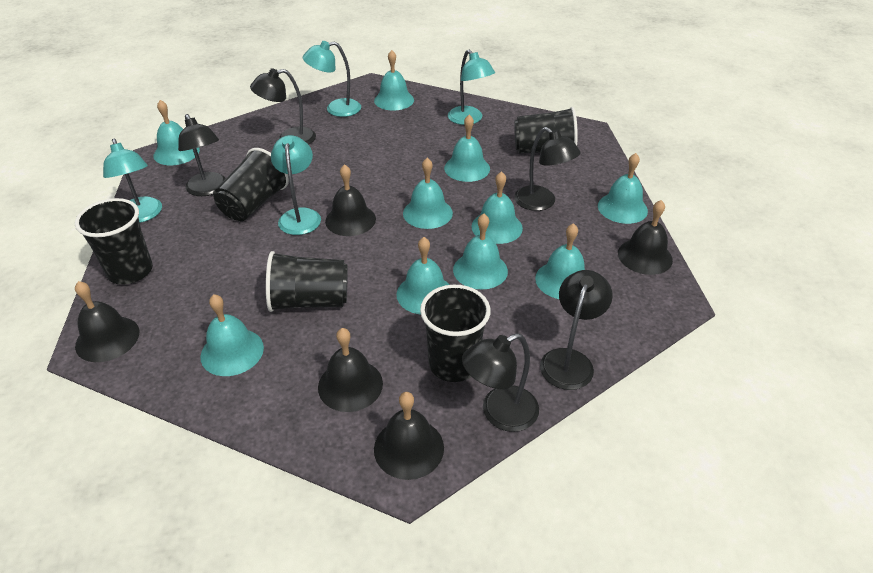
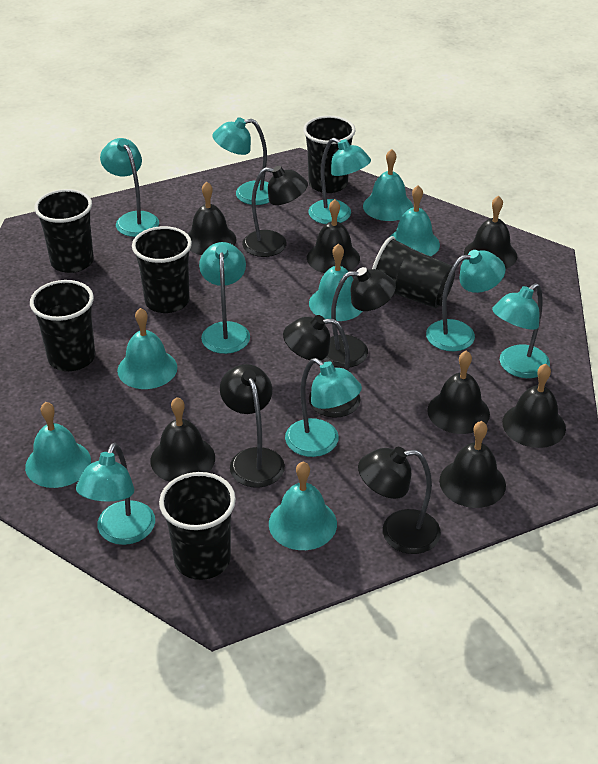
black bell: 5 -> 7
black cup: 5 -> 6
turquoise bell: 10 -> 6
turquoise lamp: 4 -> 8

